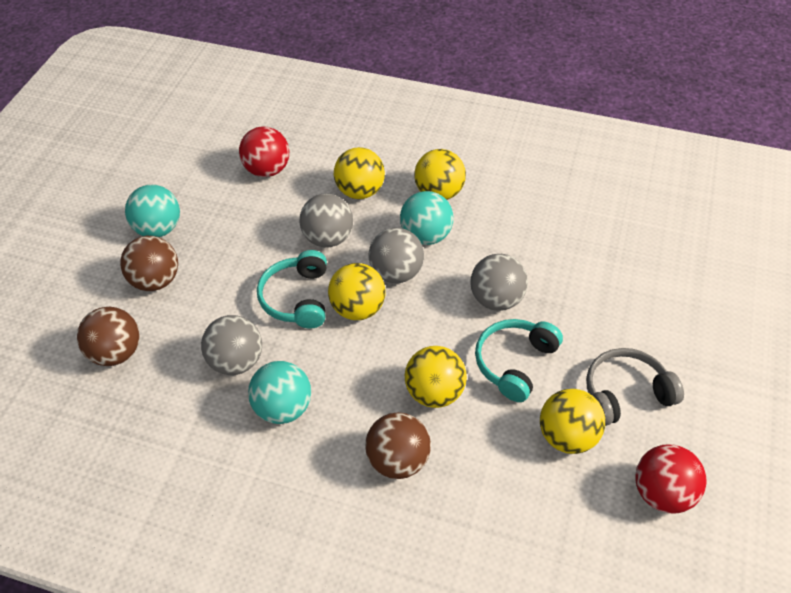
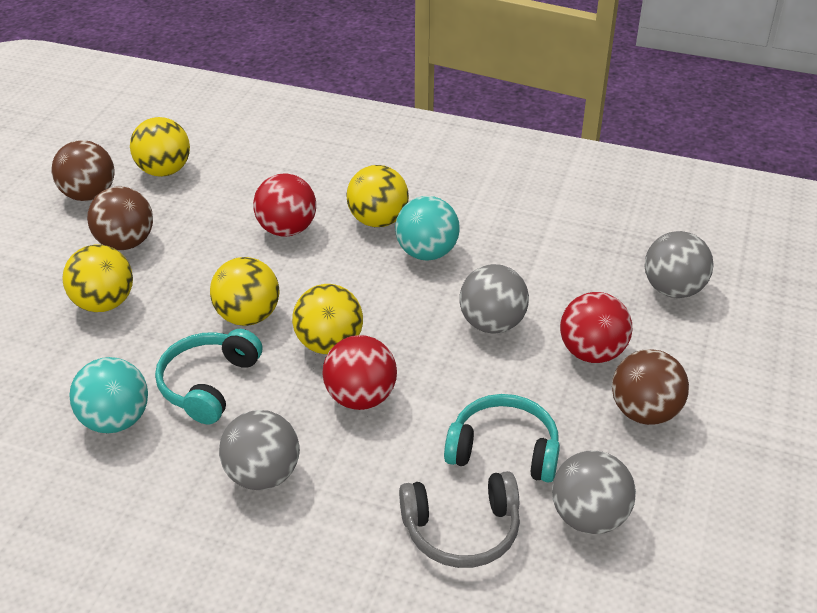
red ball: 2 -> 3
turquoise ball: 3 -> 2

